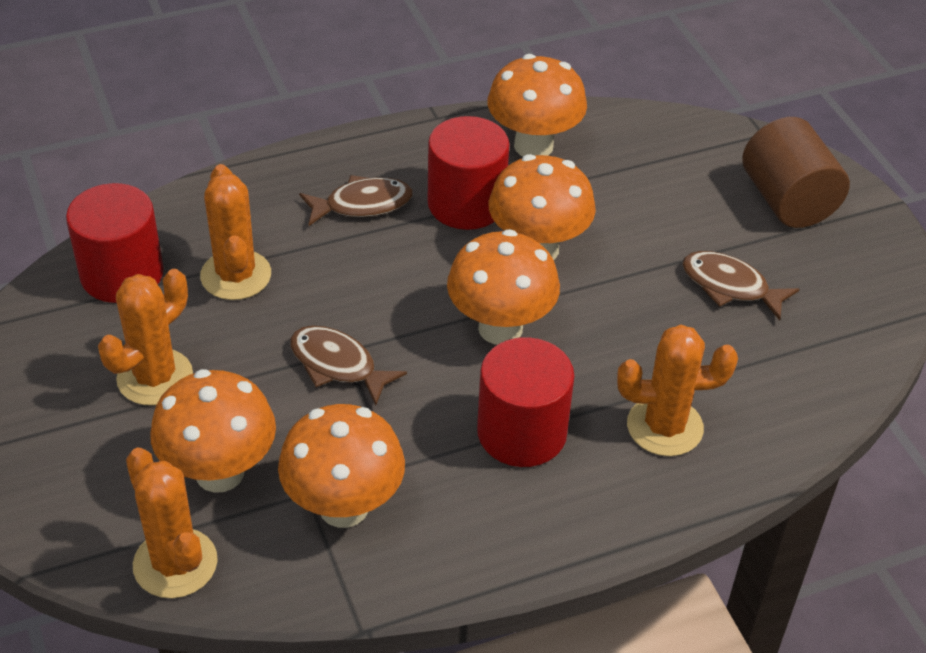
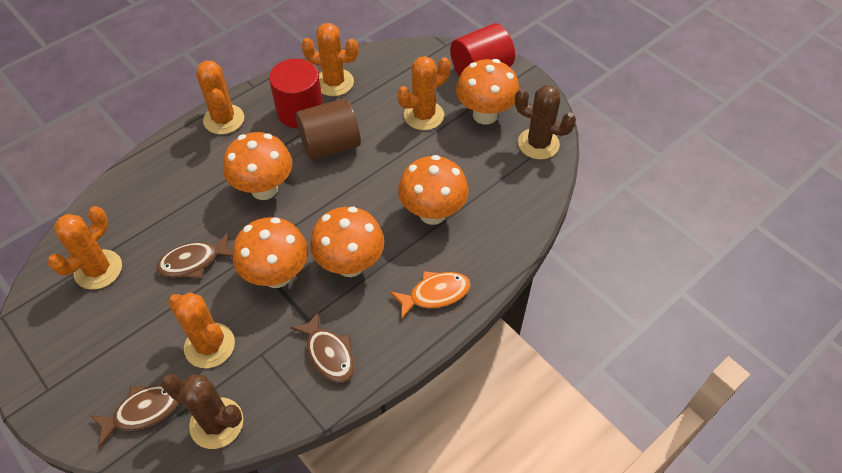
brown cactus: 0 -> 2
orange cactus: 4 -> 5
orange fish: 0 -> 1
red cylinder: 3 -> 2

